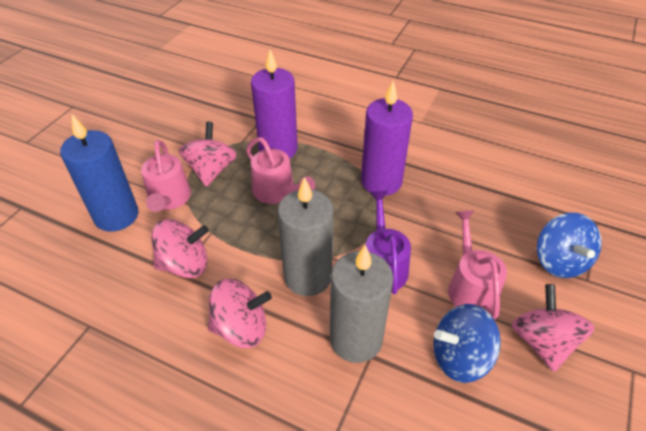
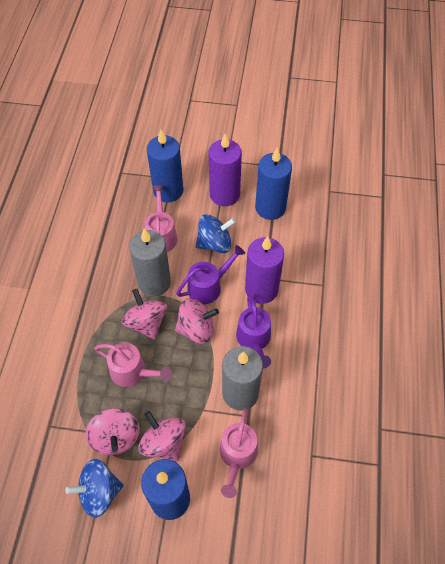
blue candle: 1 -> 3
purple watering can: 1 -> 2

